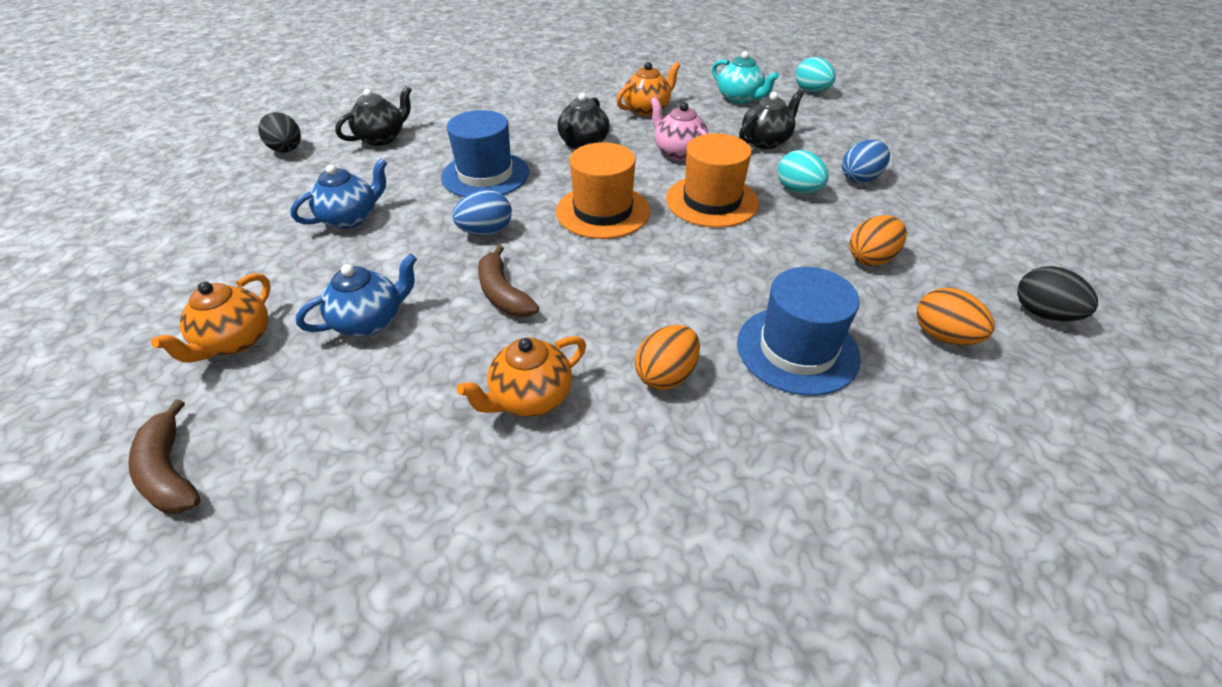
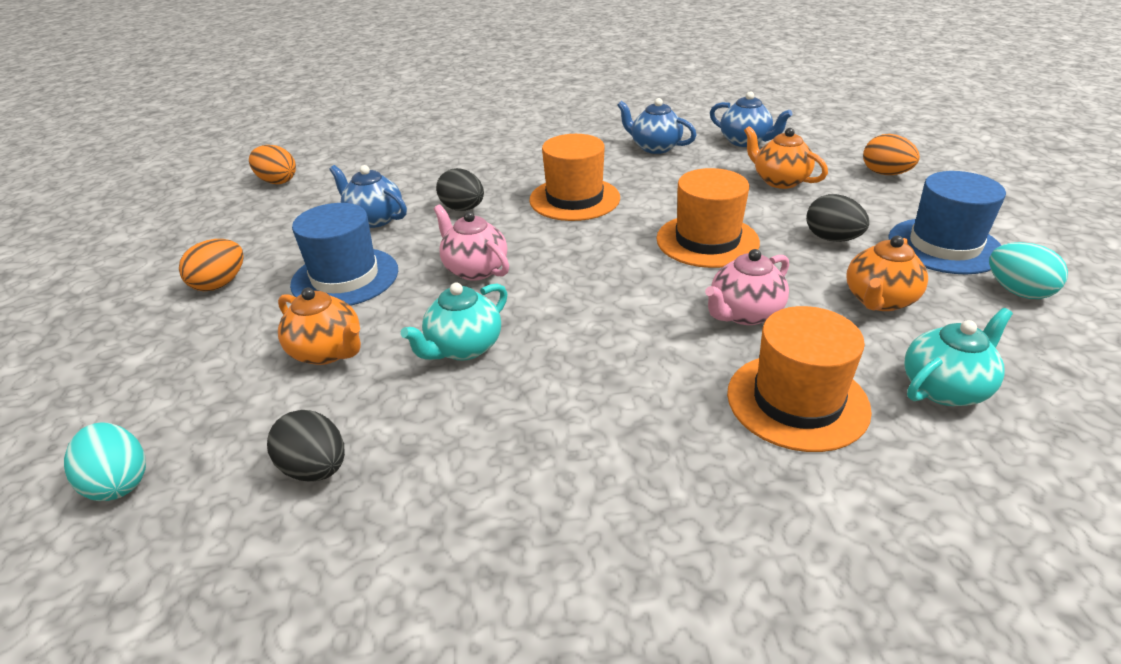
black egg: 2 -> 3
black teapot: 3 -> 0
blue egg: 2 -> 0
blue teapot: 2 -> 3
brown banana: 2 -> 0
orange hat: 2 -> 3
pink teapot: 1 -> 2
turquoise teapot: 1 -> 2

